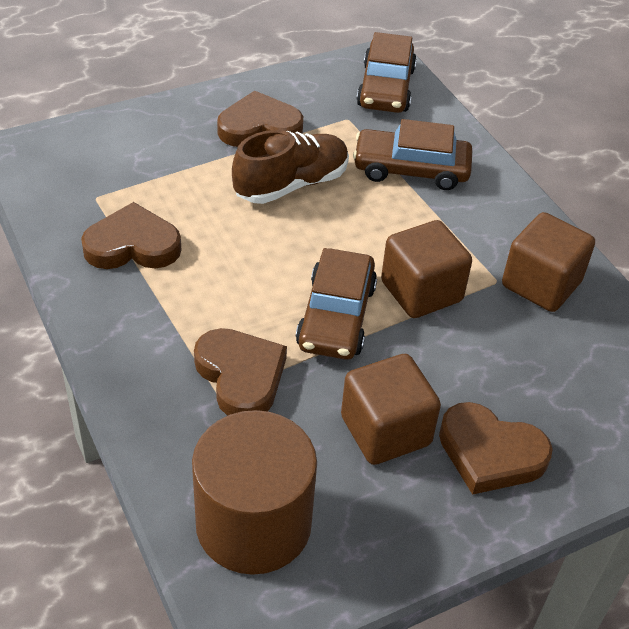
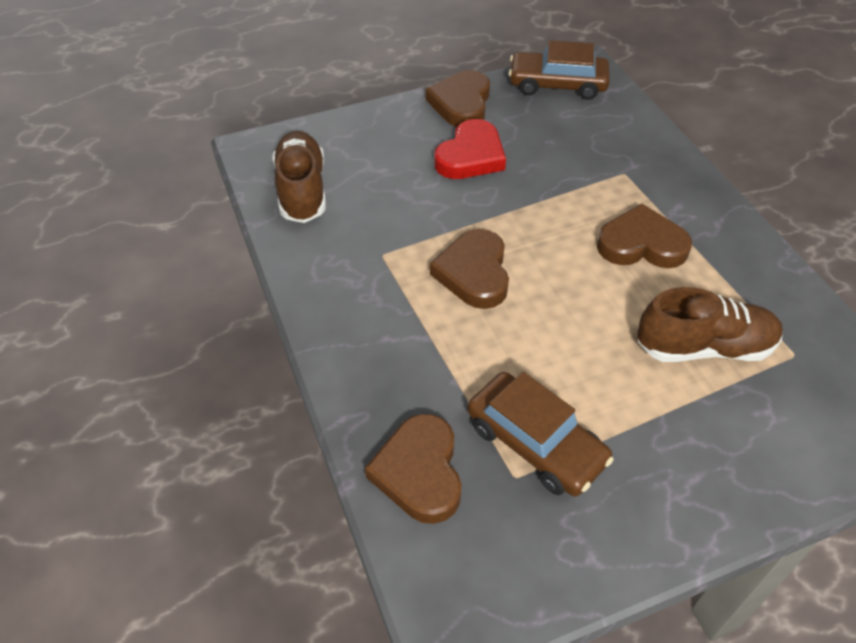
brown car: 3 -> 2
brown cube: 3 -> 0
brown cylinder: 1 -> 0
brown shoe: 1 -> 2
red heart: 0 -> 1

